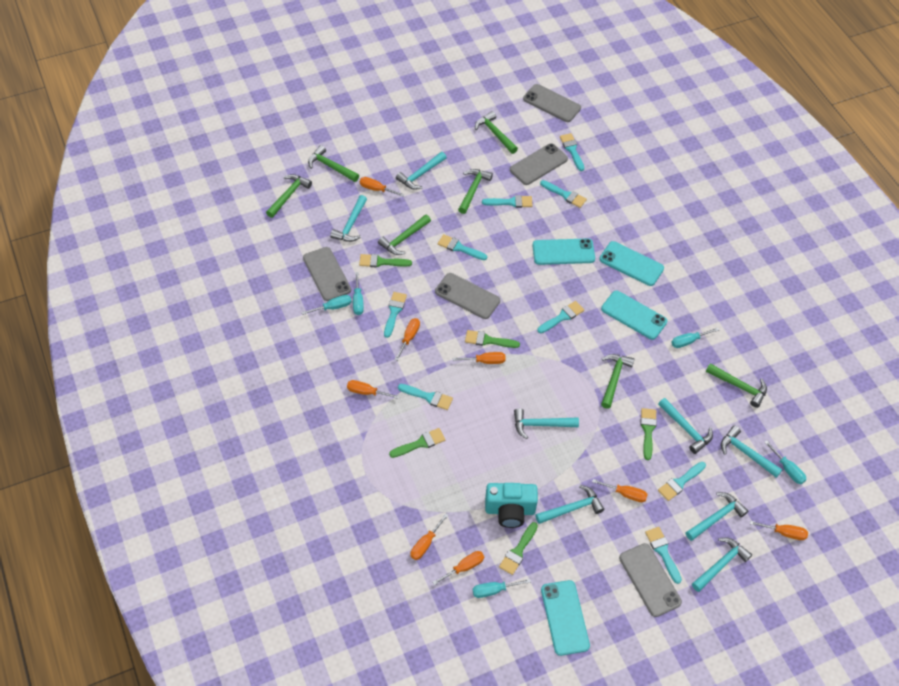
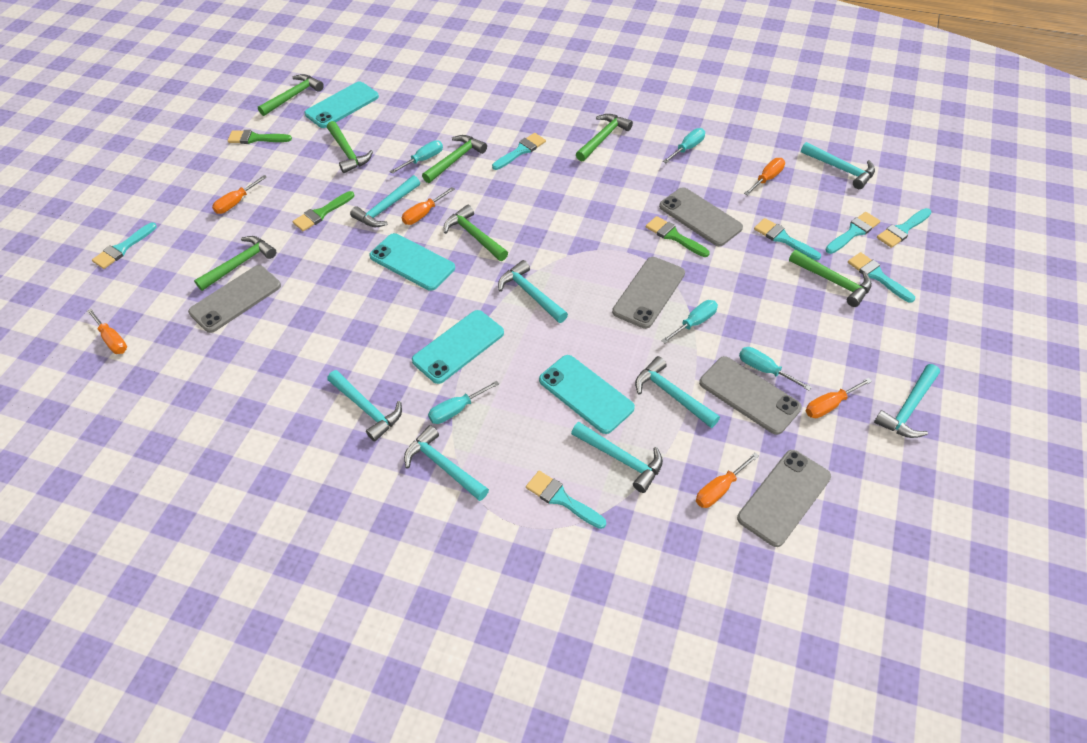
green brush: 5 -> 3
orange screwdriver: 8 -> 6
turquoise brush: 9 -> 7
turquoise camera: 1 -> 0

